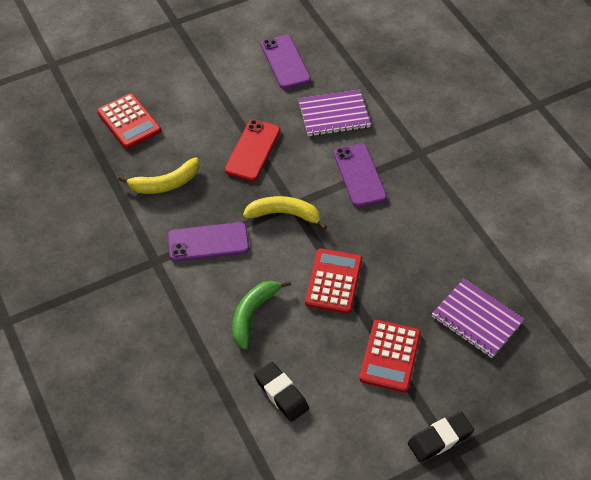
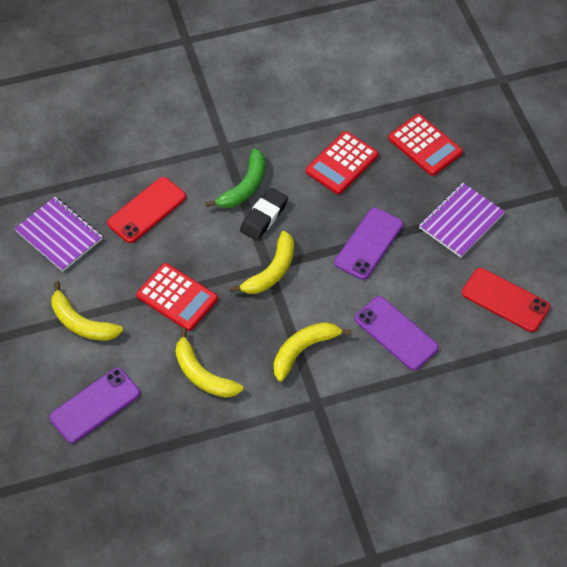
black eraser: 2 -> 1
red phone: 1 -> 2
yellow banana: 2 -> 4

